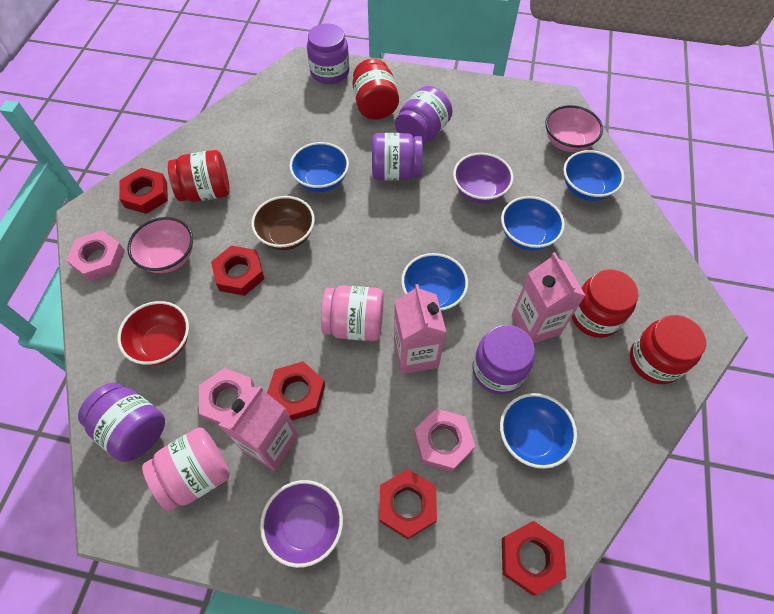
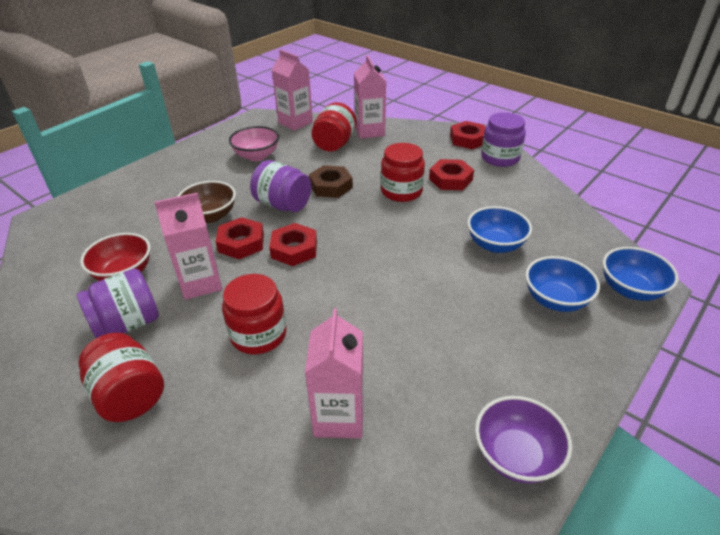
blue bowl: 5 -> 3
brown nut: 0 -> 1
pink bowl: 2 -> 1
pink carton: 3 -> 4
pink jar: 2 -> 0
pink nut: 3 -> 0
purple bowl: 2 -> 1
purple jar: 5 -> 3
red nut: 5 -> 4

